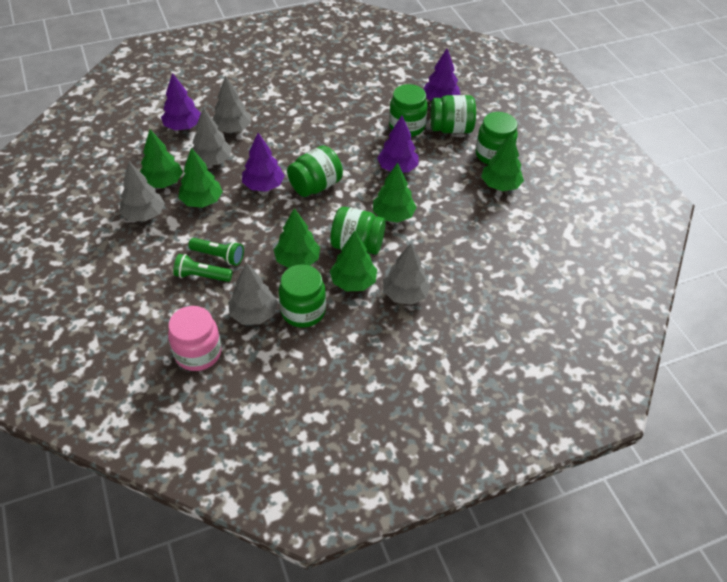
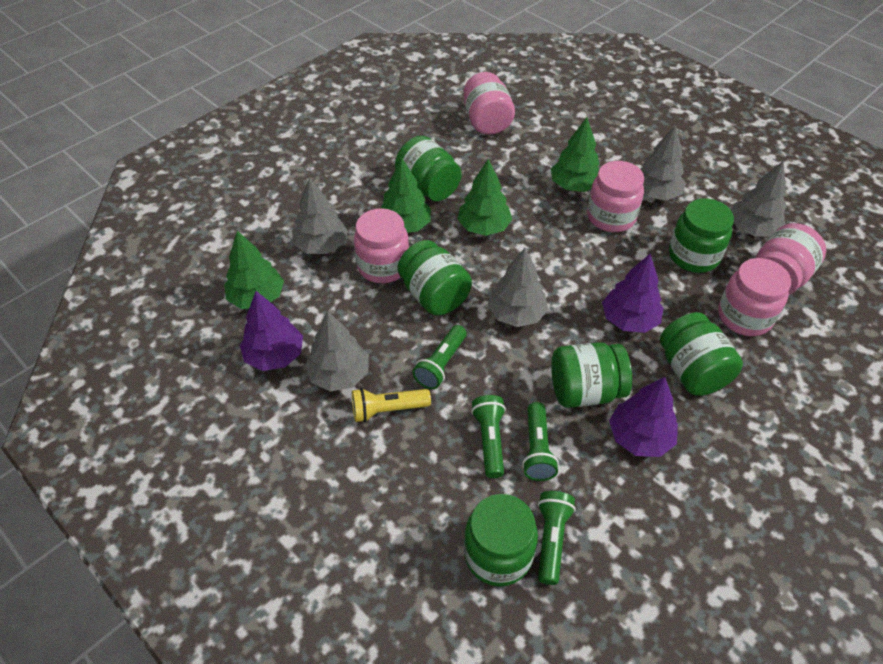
green flashlight: 2 -> 4
green tree: 6 -> 4
pink jar: 1 -> 5
purple tree: 4 -> 3
yellow flashlight: 0 -> 1

